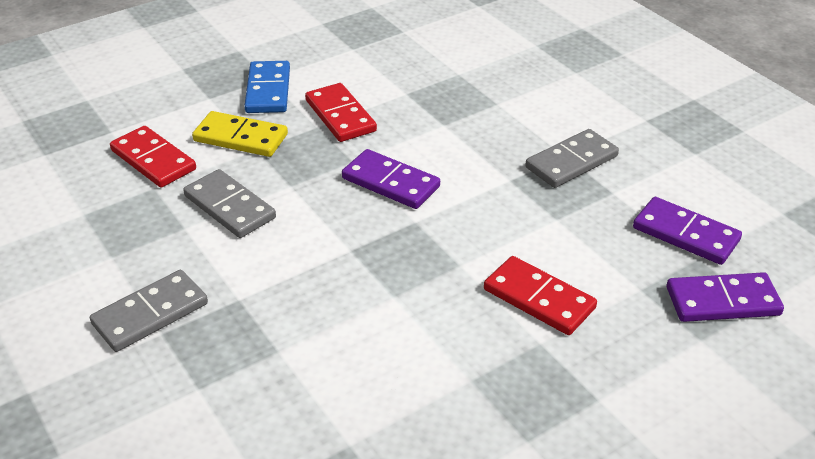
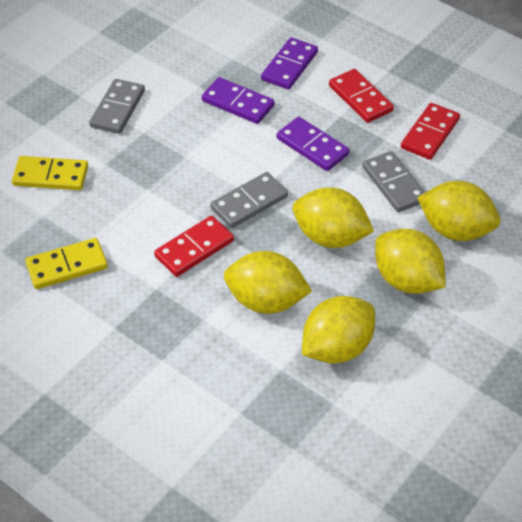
blue domino: 1 -> 0
yellow domino: 1 -> 2
yellow lemon: 0 -> 5

